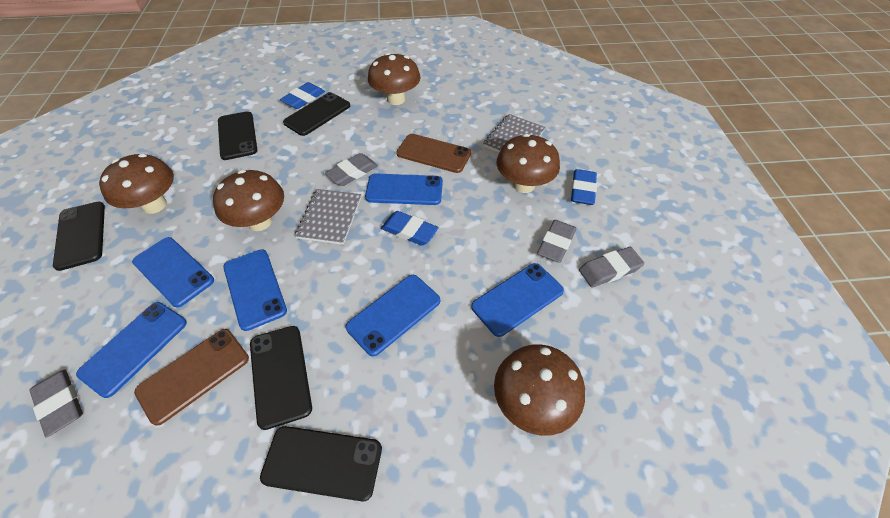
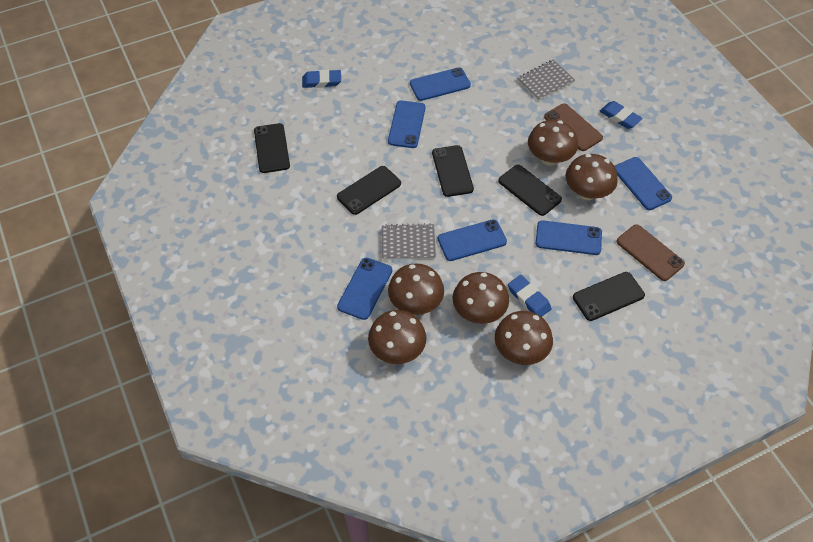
brown mushroom: 5 -> 6
grey eraser: 4 -> 0

